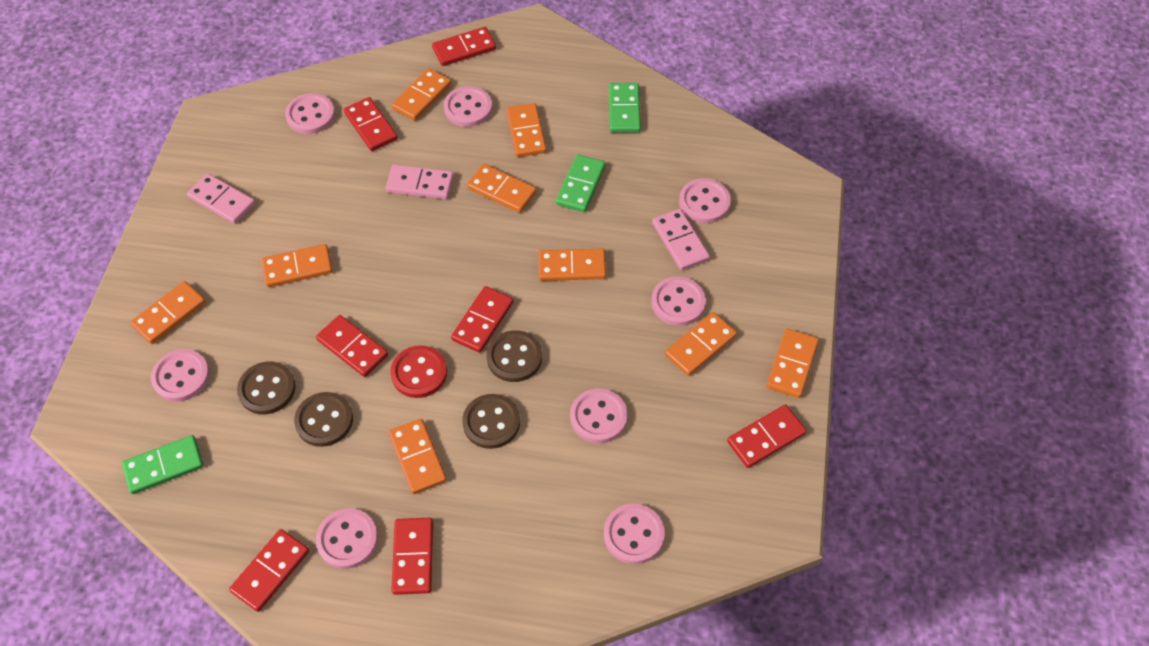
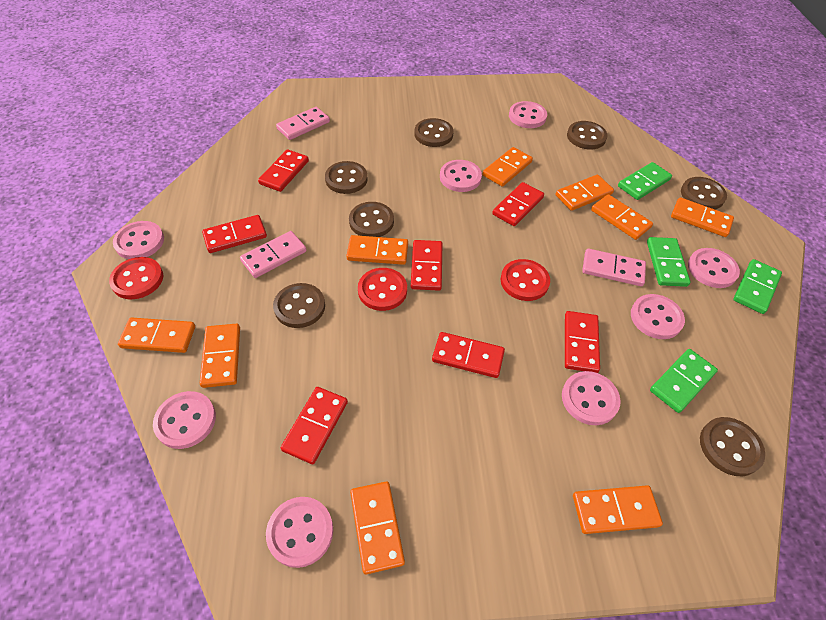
brown button: 4 -> 7
green domino: 3 -> 4
red button: 1 -> 3

